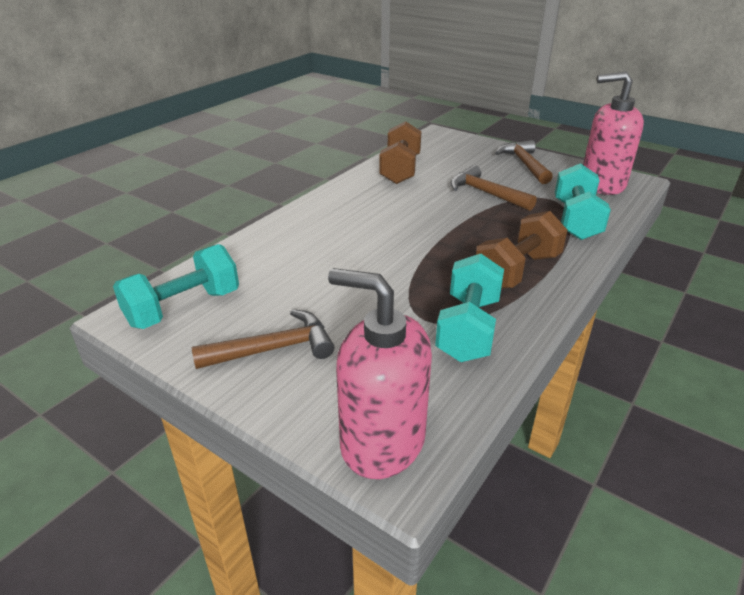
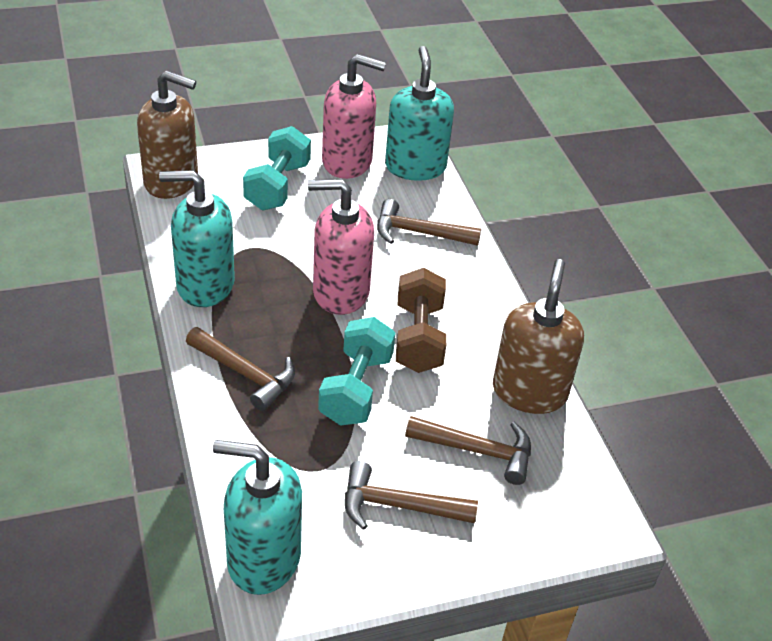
brown dumbbell: 2 -> 1
brown hammer: 3 -> 4
brown soap dispenser: 0 -> 2
turquoise dumbbell: 3 -> 2
turquoise soap dispenser: 0 -> 3

